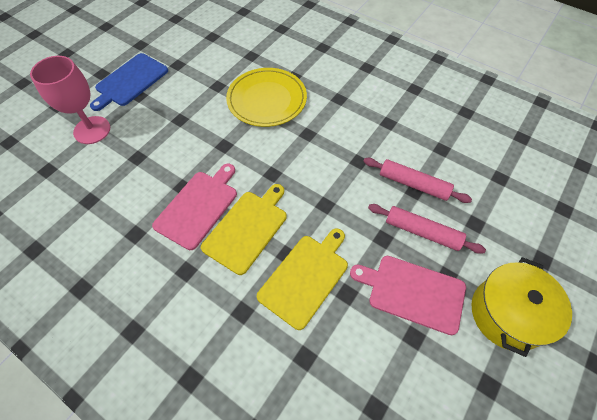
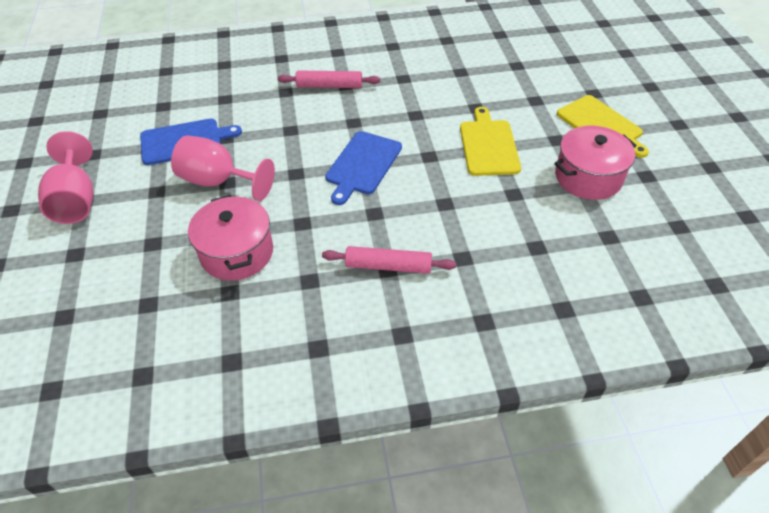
blue cutting board: 1 -> 2
pink cutting board: 2 -> 0
pink goblet: 1 -> 2
pink pot: 0 -> 2
yellow plate: 1 -> 0
yellow pot: 1 -> 0

